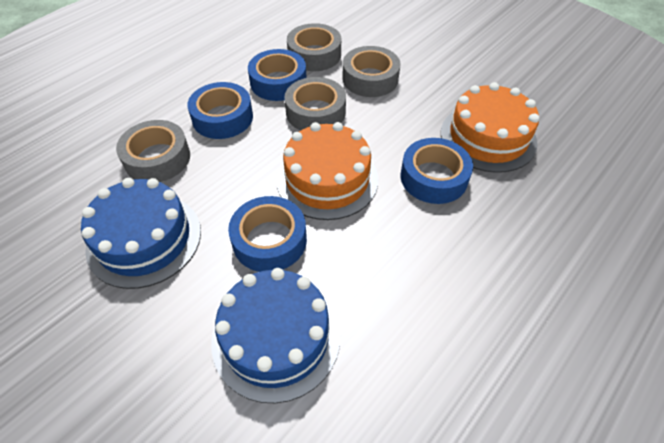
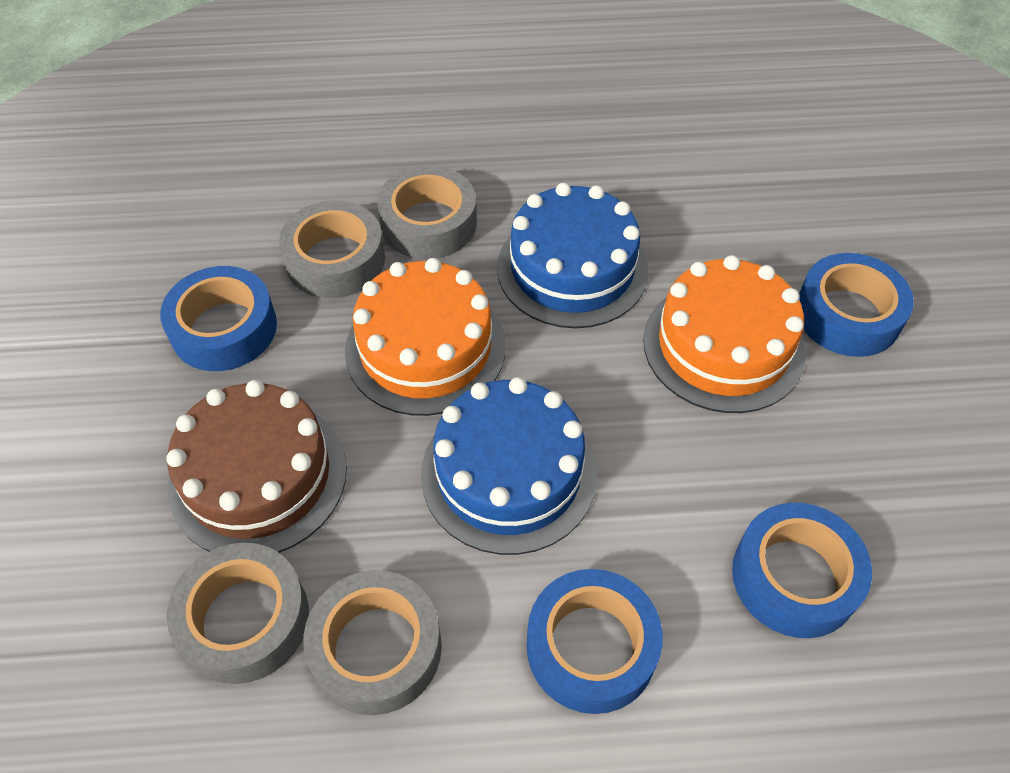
brown cake: 0 -> 1

